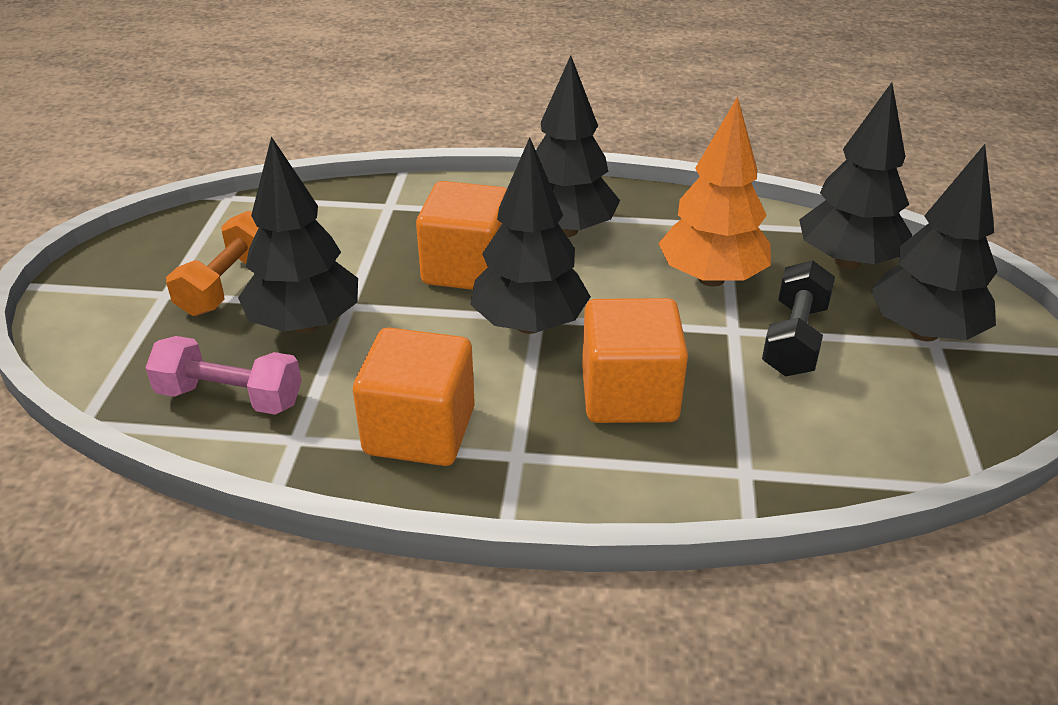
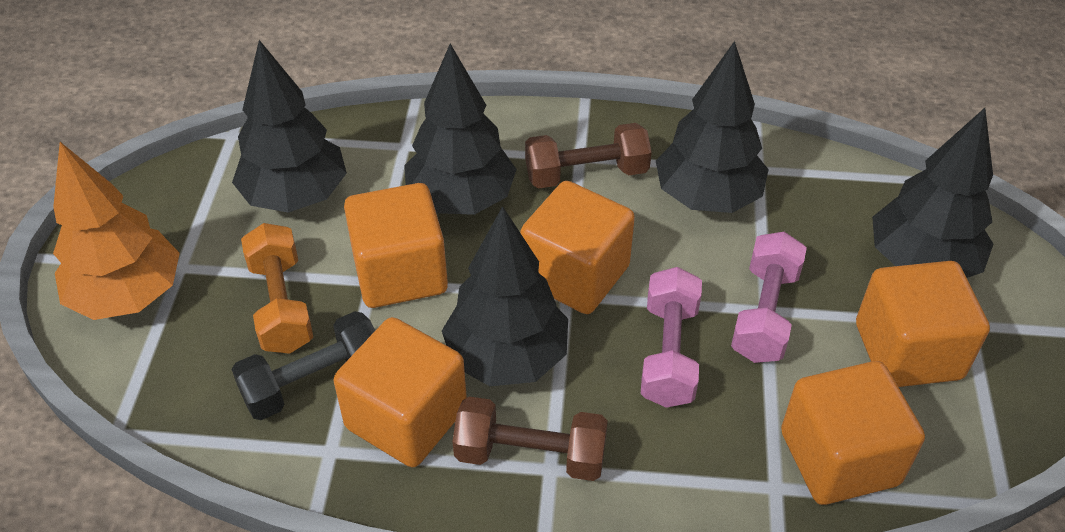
brown dumbbell: 0 -> 2
orange cube: 3 -> 5
pink dumbbell: 1 -> 2

